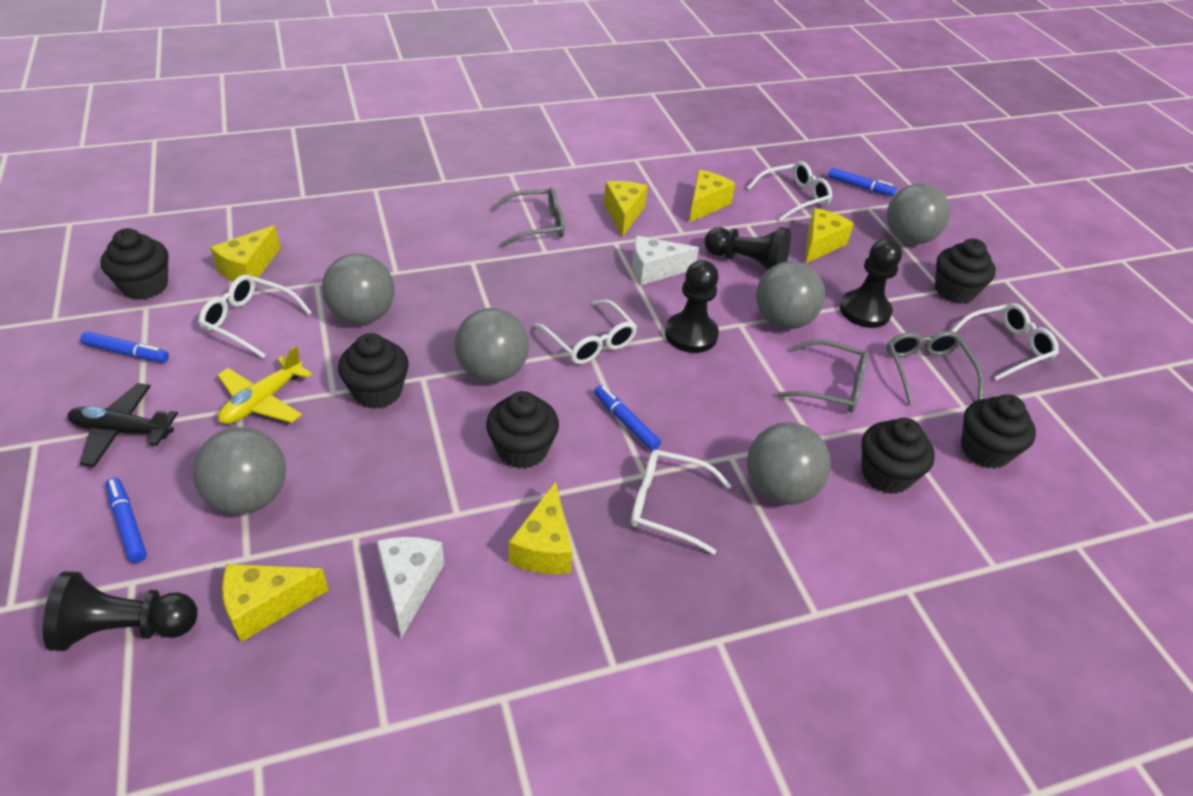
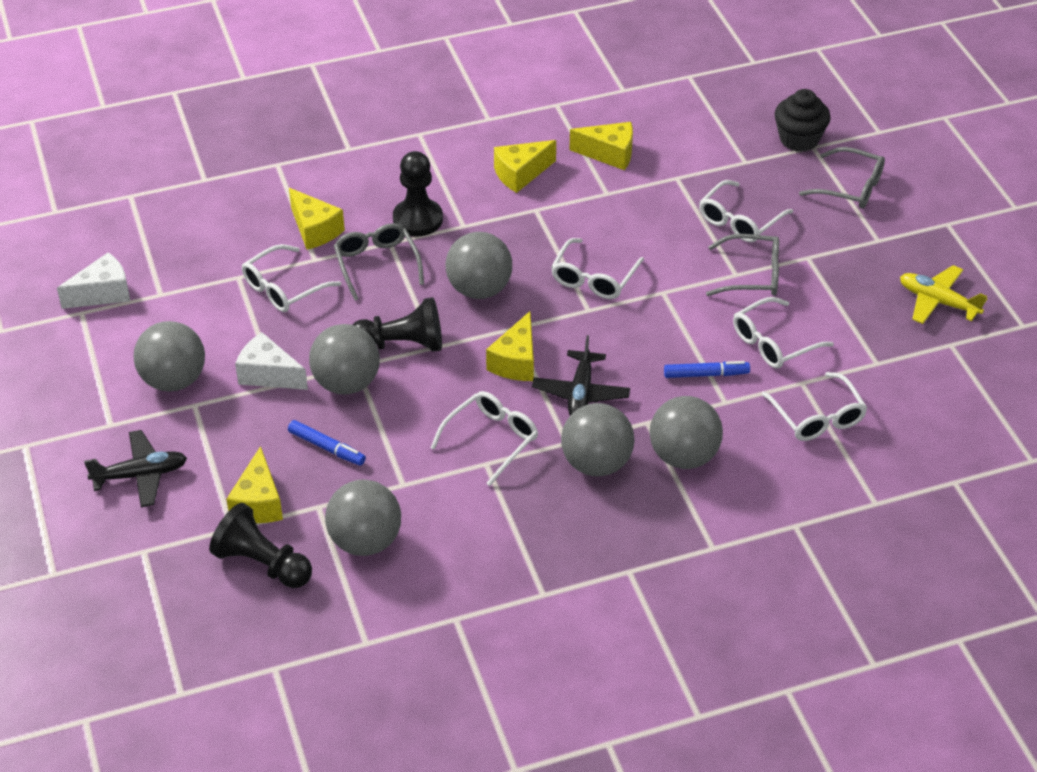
black cupcake: 6 -> 1
black pawn: 4 -> 3
black plane: 1 -> 2
blue marker: 4 -> 2
white glasses: 5 -> 6
yellow cheese: 6 -> 5

